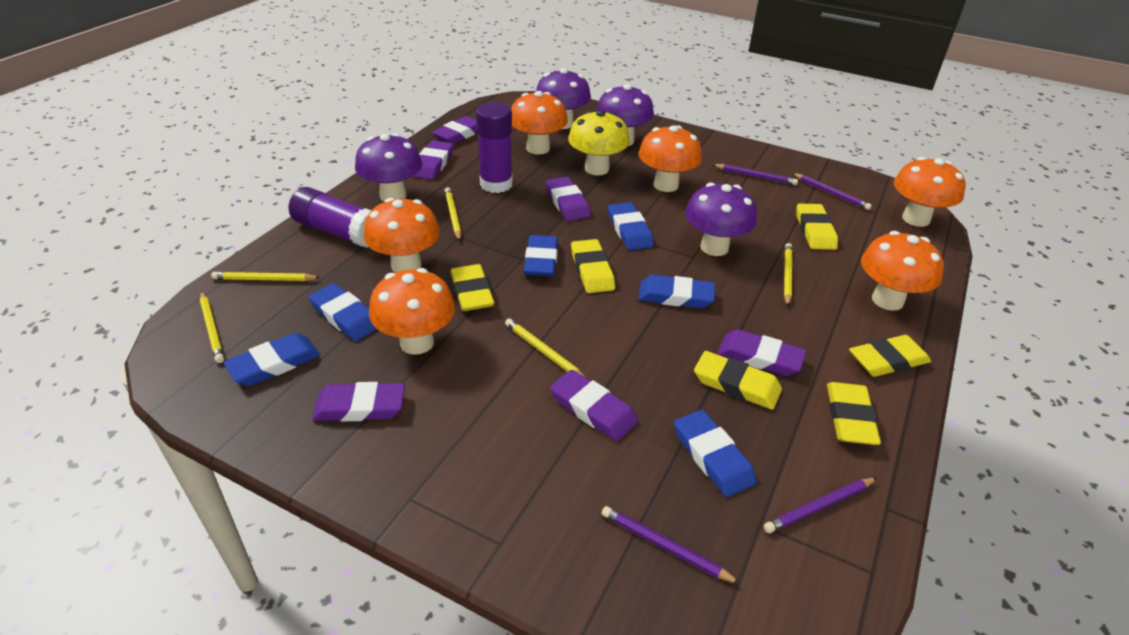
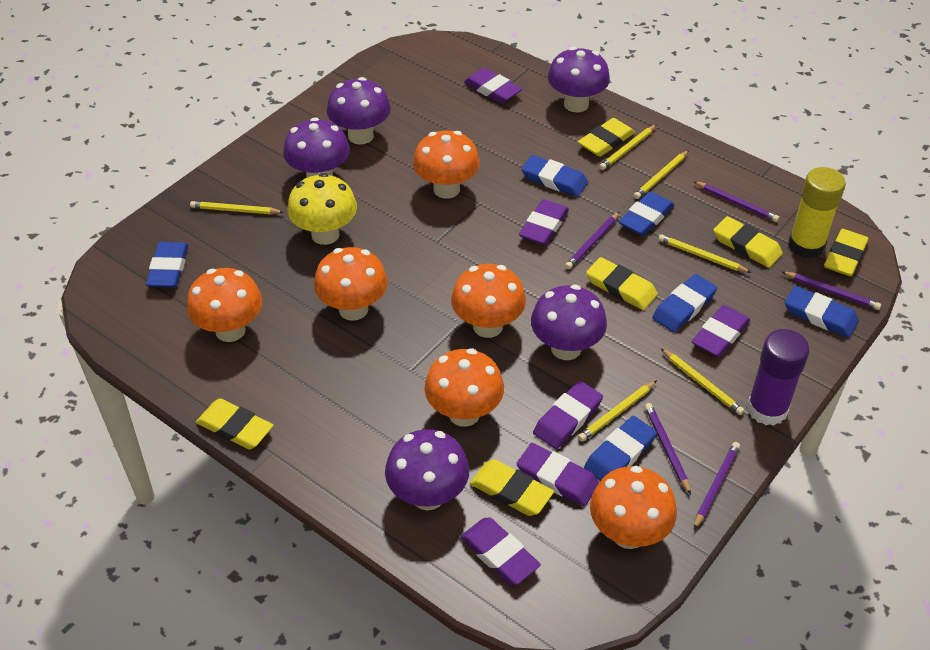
purple glue stick: 2 -> 1
purple mushroom: 4 -> 5
purple pencil: 4 -> 5
yellow glue stick: 0 -> 1
yellow pencil: 5 -> 6

